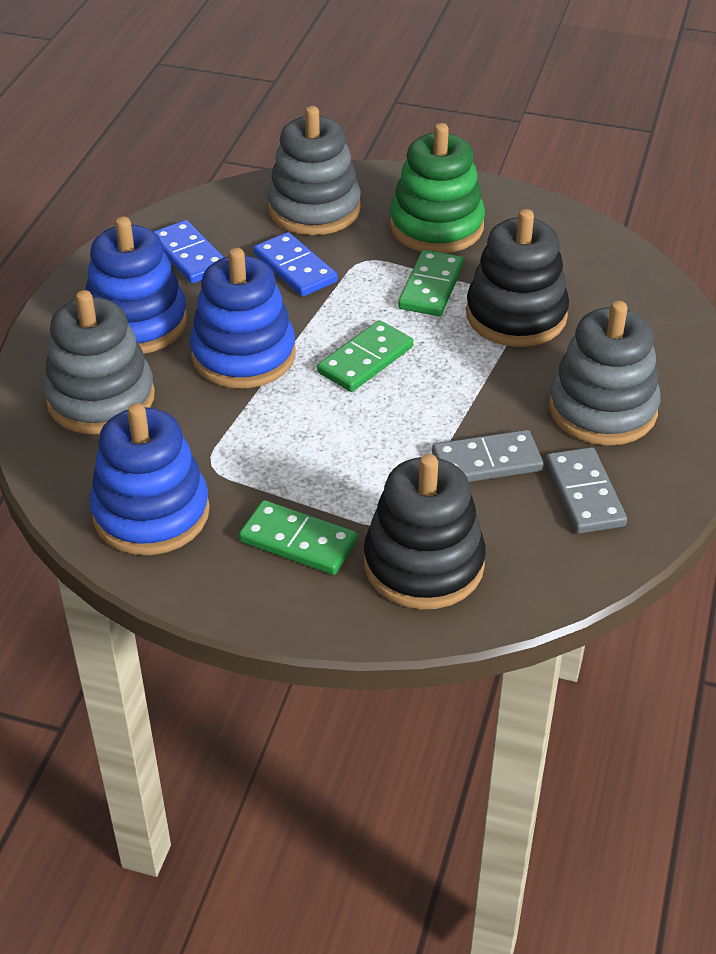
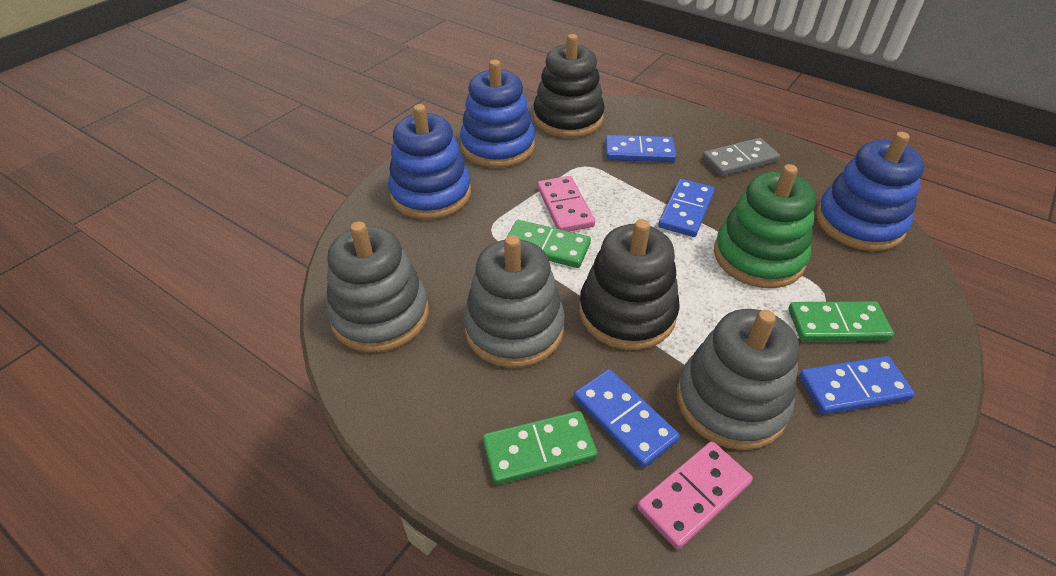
blue domino: 2 -> 4
grey domino: 2 -> 1
pink domino: 0 -> 2

